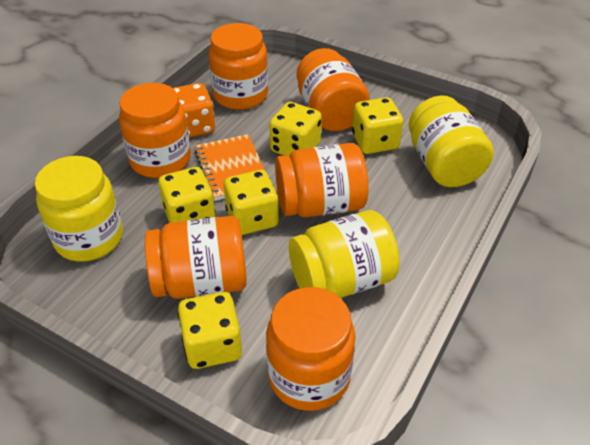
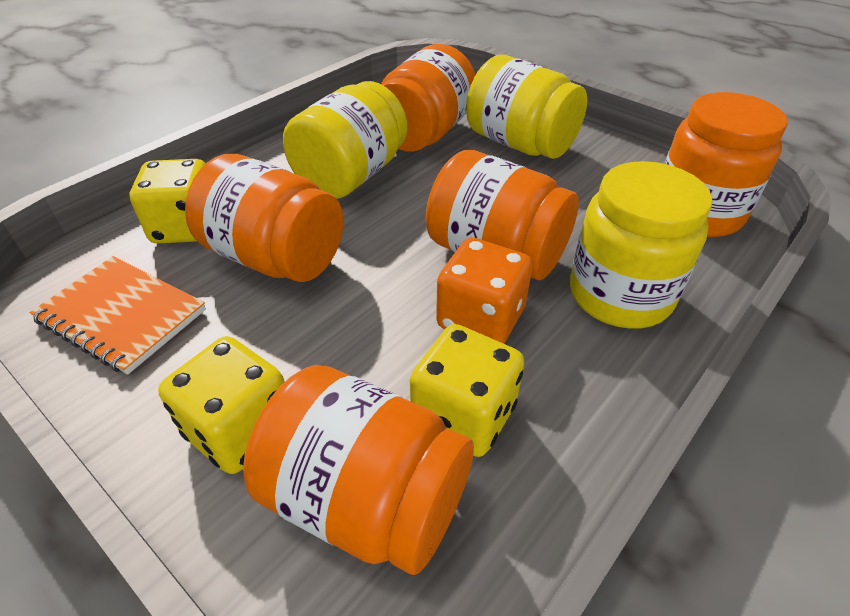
orange jar: 6 -> 5
yellow dice: 5 -> 3

